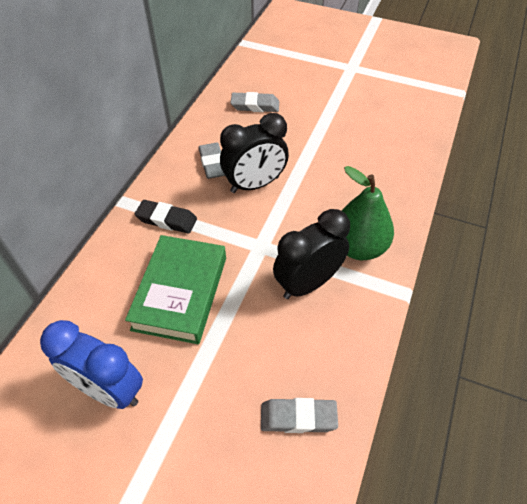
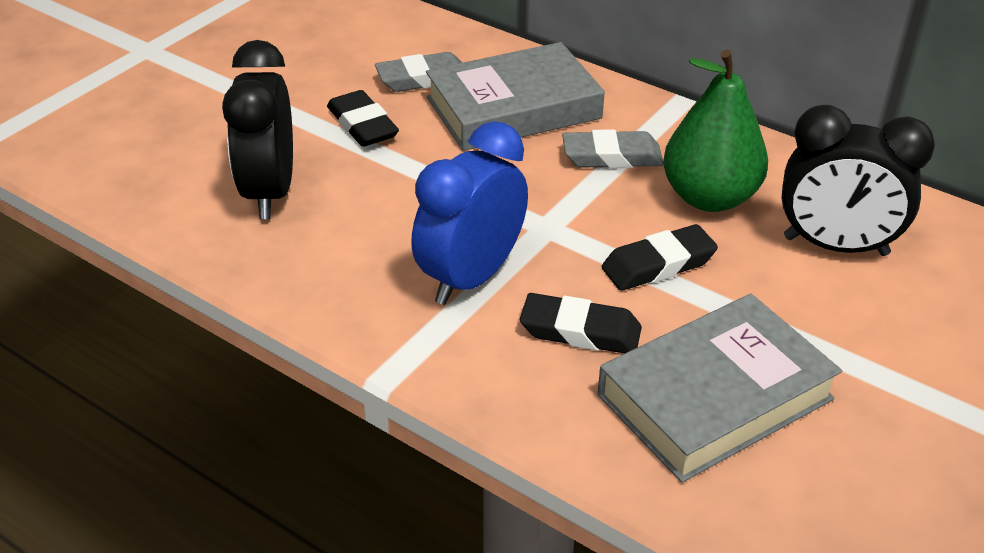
black eraser: 1 -> 3
green book: 1 -> 0
grey book: 0 -> 2
grey eraser: 3 -> 2

